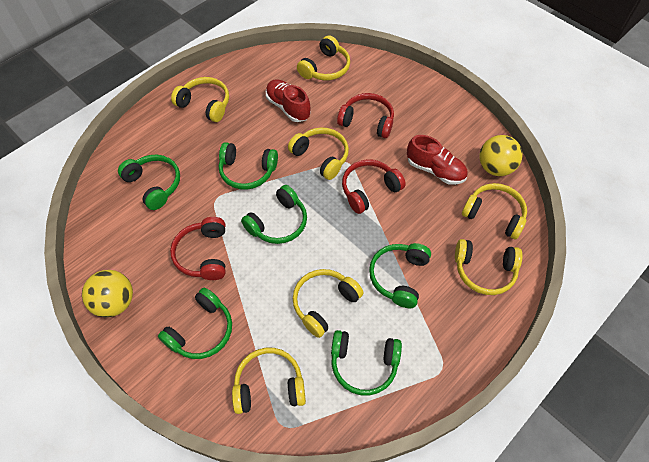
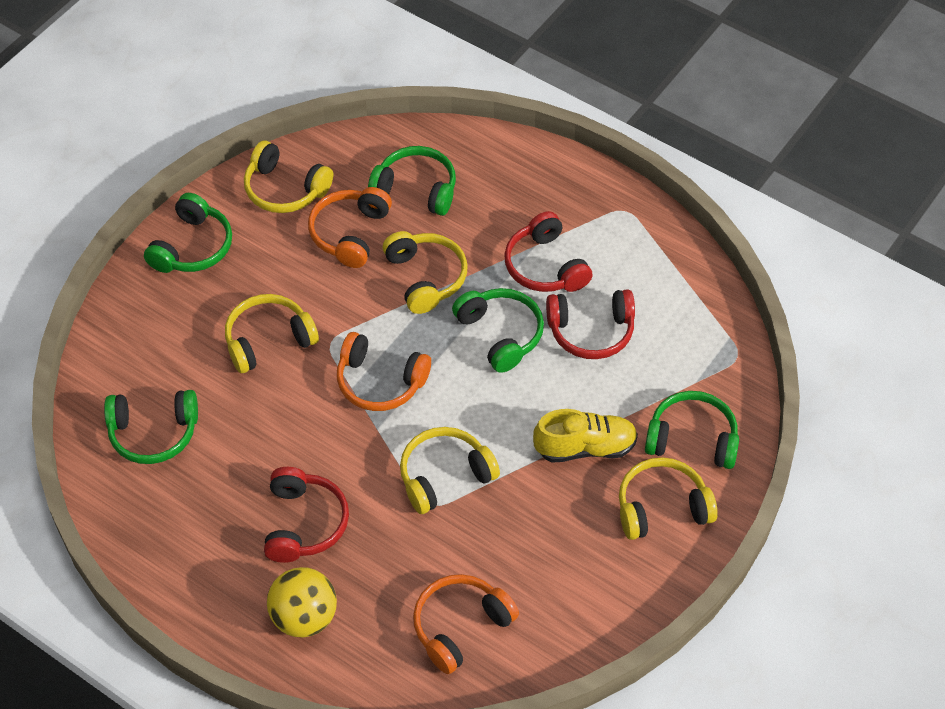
green headphones: 6 -> 5
orange headphones: 0 -> 3
red shoe: 2 -> 0
yellow ball: 2 -> 1
yellow headphones: 7 -> 5
yellow shoe: 0 -> 1

